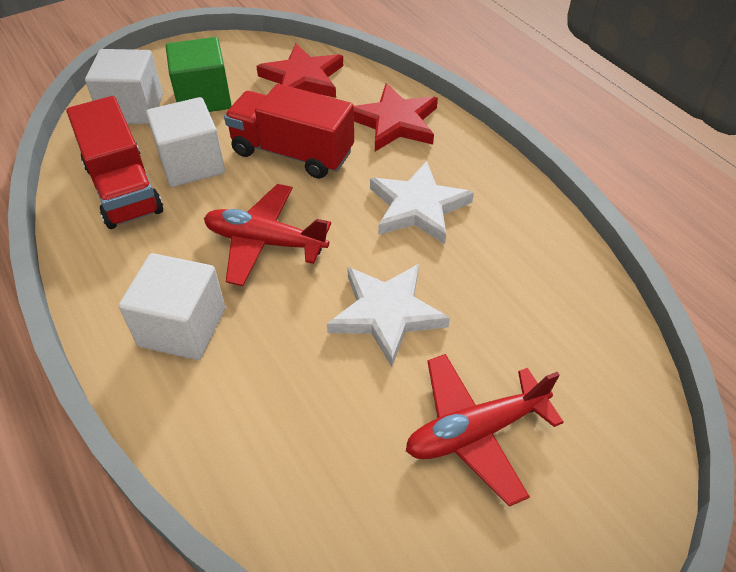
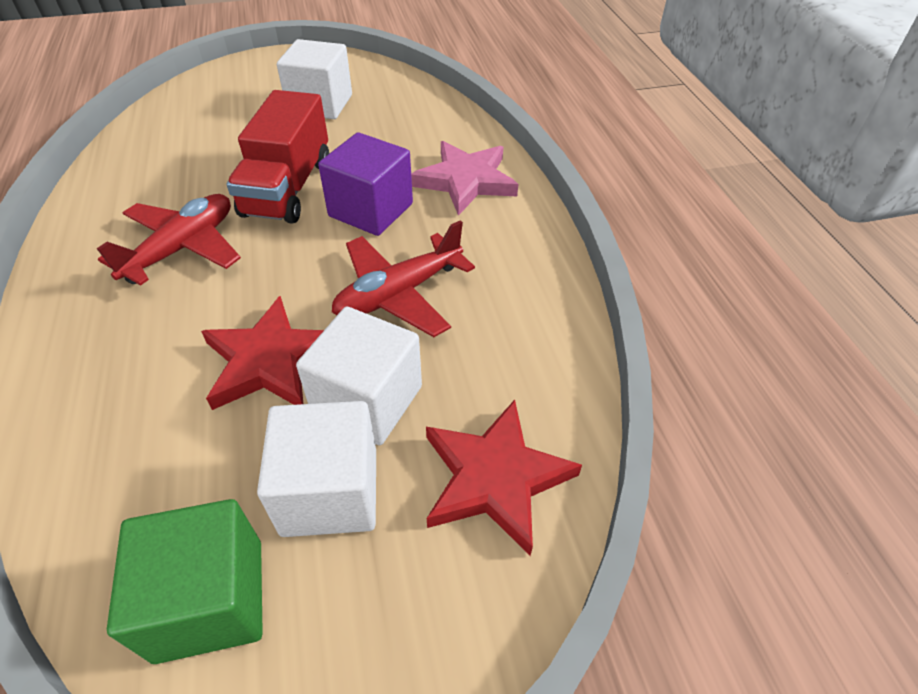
pink star: 0 -> 1
purple cube: 0 -> 1
red truck: 2 -> 1
white star: 2 -> 0

